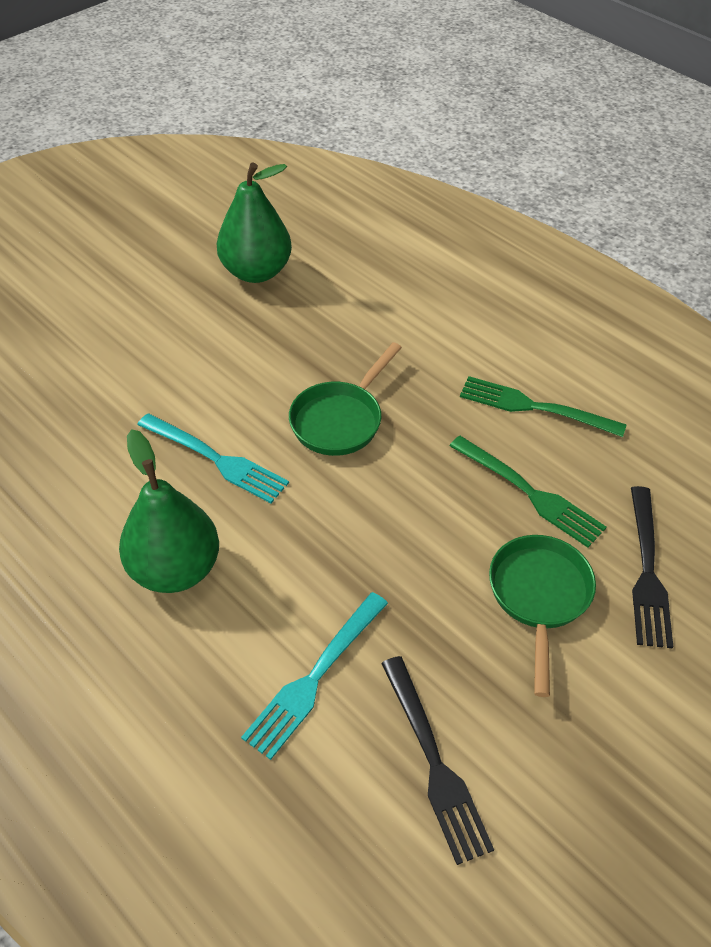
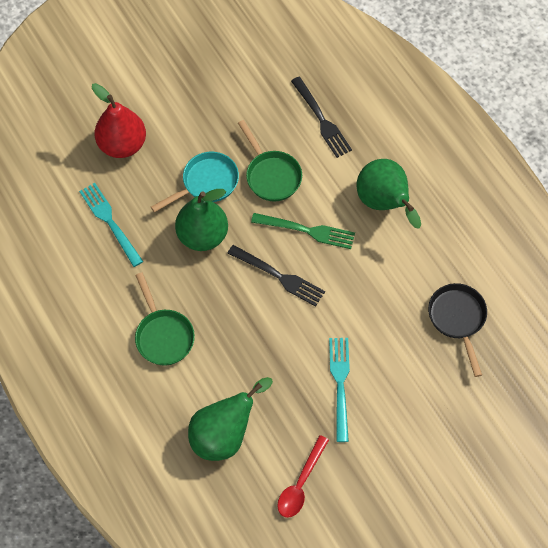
black pan: 0 -> 1
green fork: 2 -> 1
green pear: 2 -> 3
red pear: 0 -> 1
red spoon: 0 -> 1
turquoise pan: 0 -> 1

